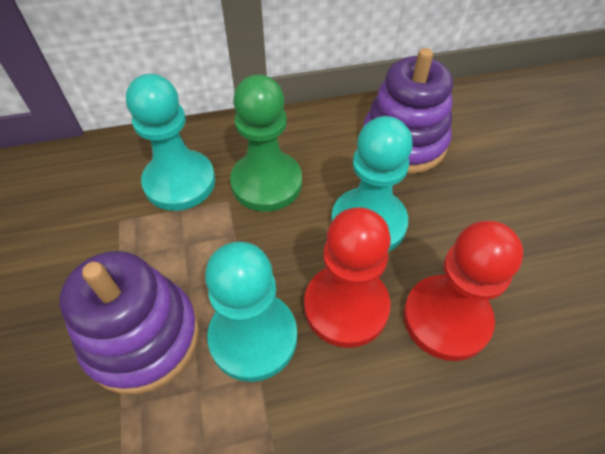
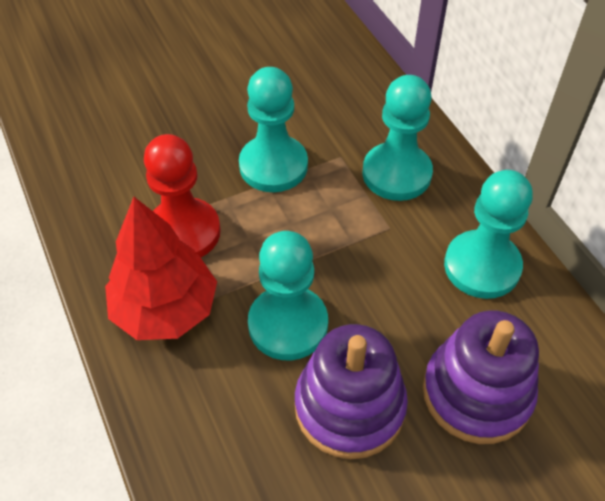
green pawn: 1 -> 0
red pawn: 2 -> 1
red tree: 0 -> 1
turquoise pawn: 3 -> 4

